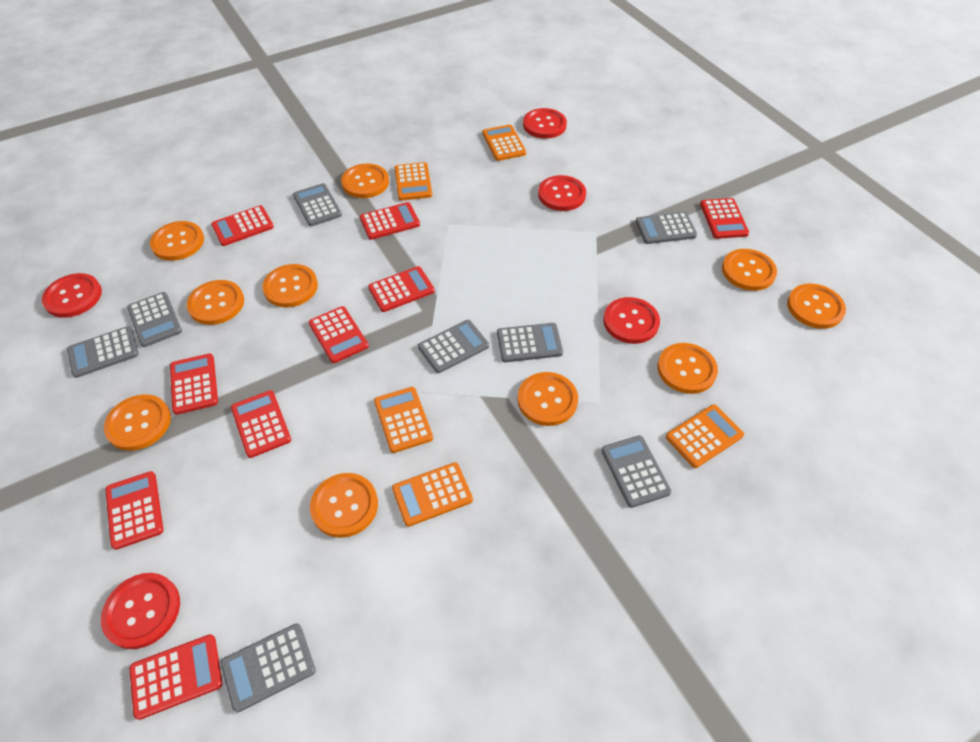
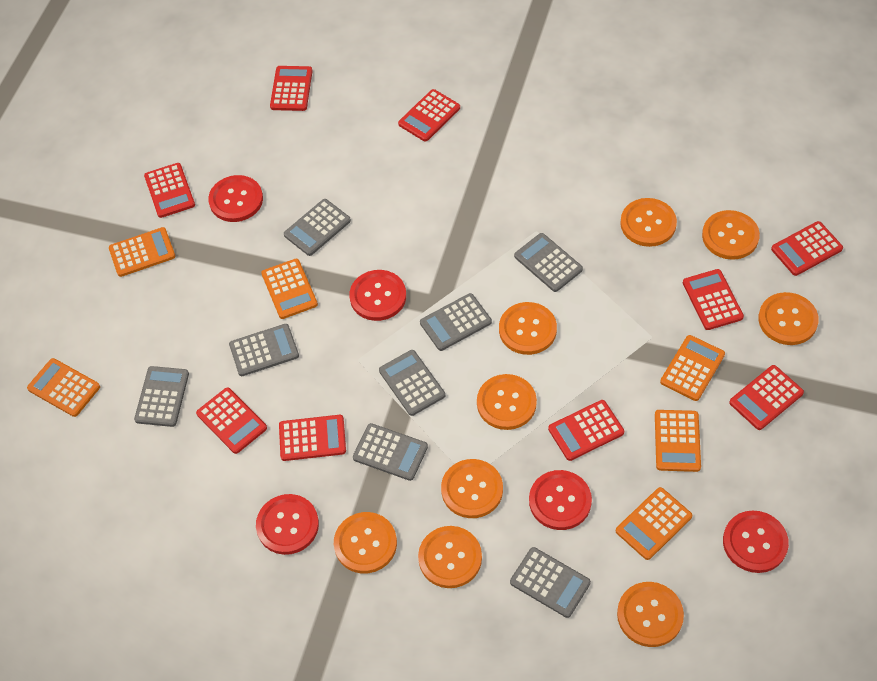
orange button: 10 -> 9
orange calculator: 5 -> 6

